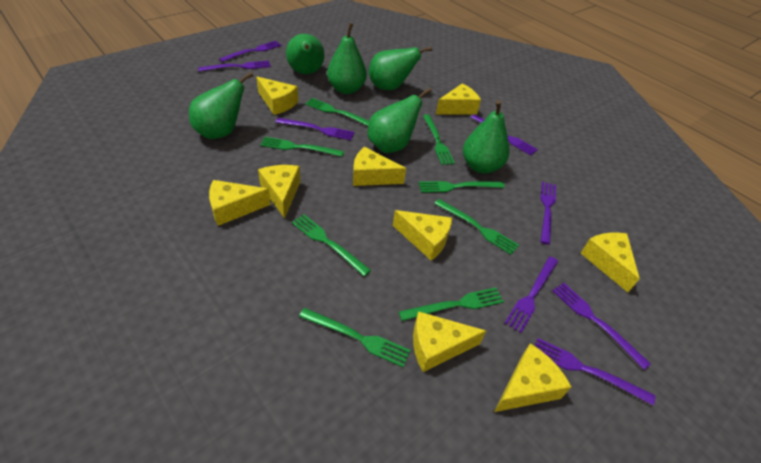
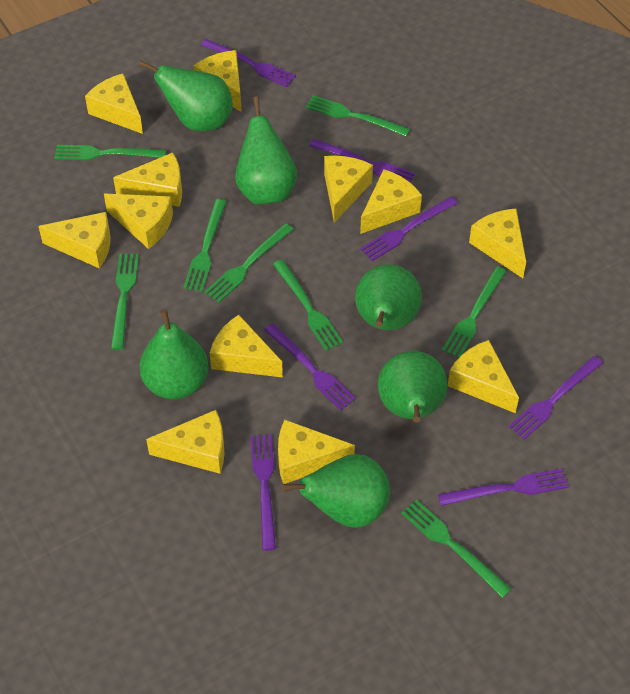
purple fork: 8 -> 7
yellow cheese: 9 -> 12

